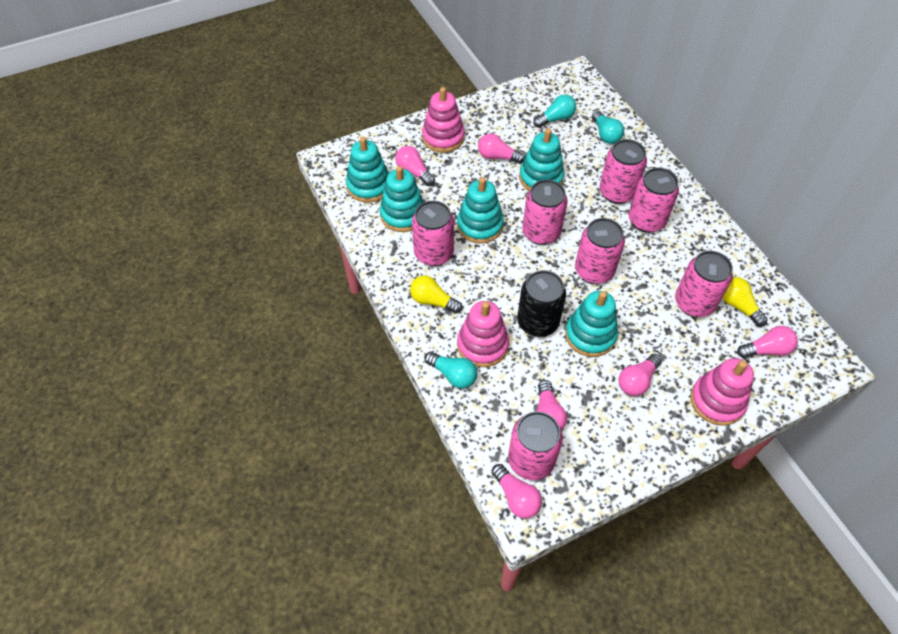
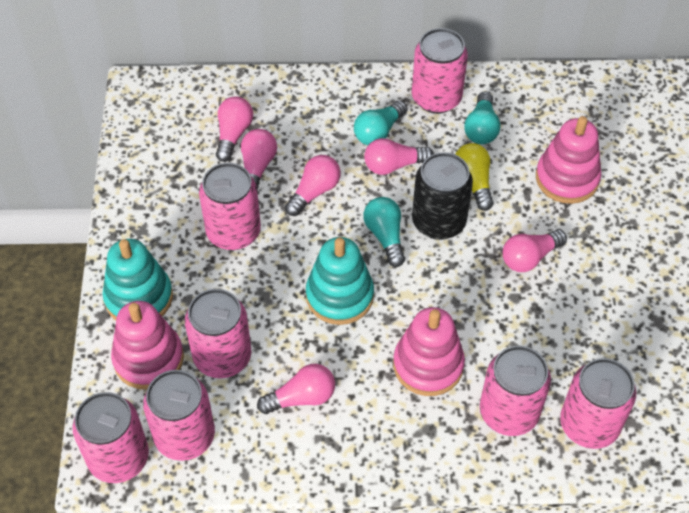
turquoise stacking toy: 5 -> 2
yellow light bulb: 2 -> 1

